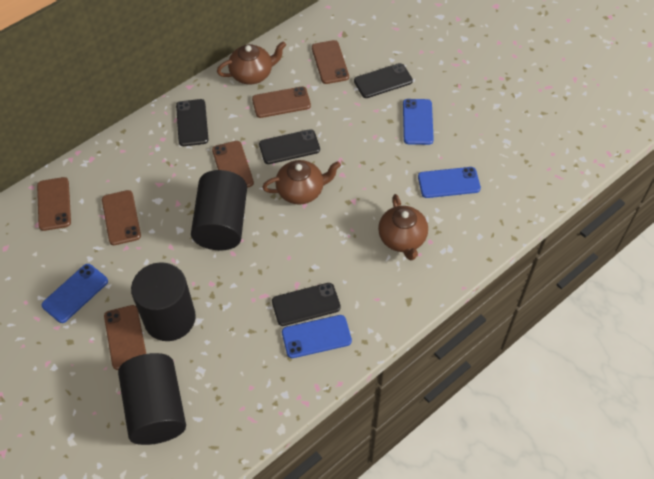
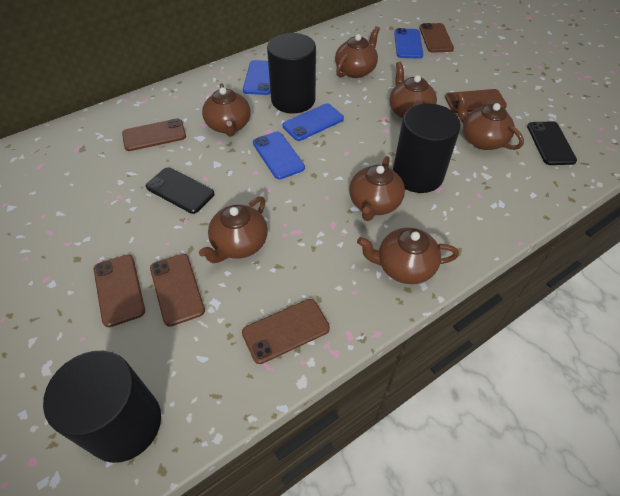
black phone: 4 -> 2
brown teapot: 3 -> 7

